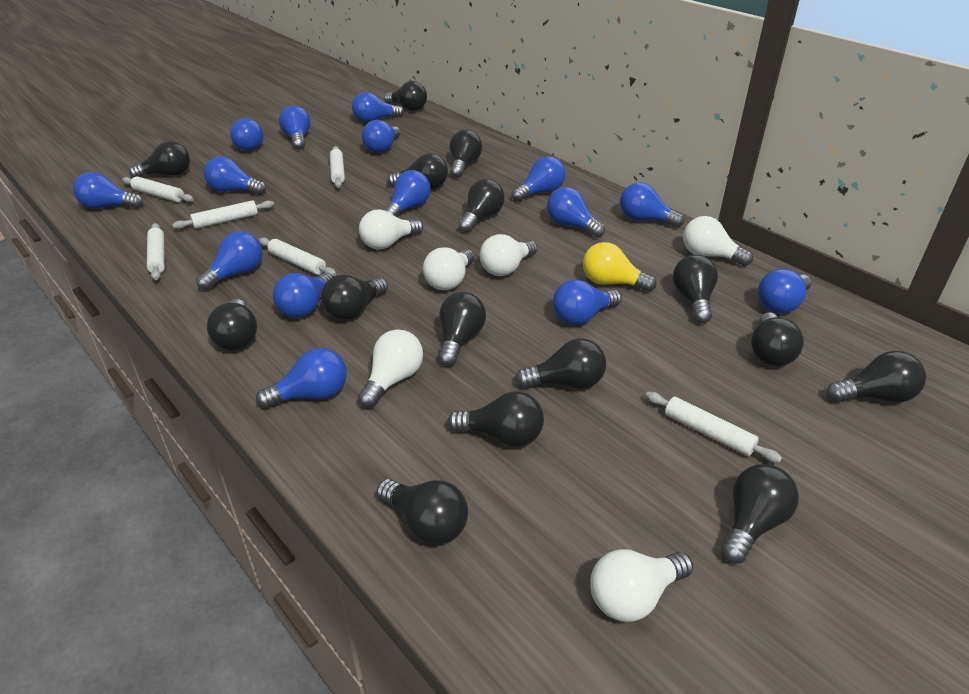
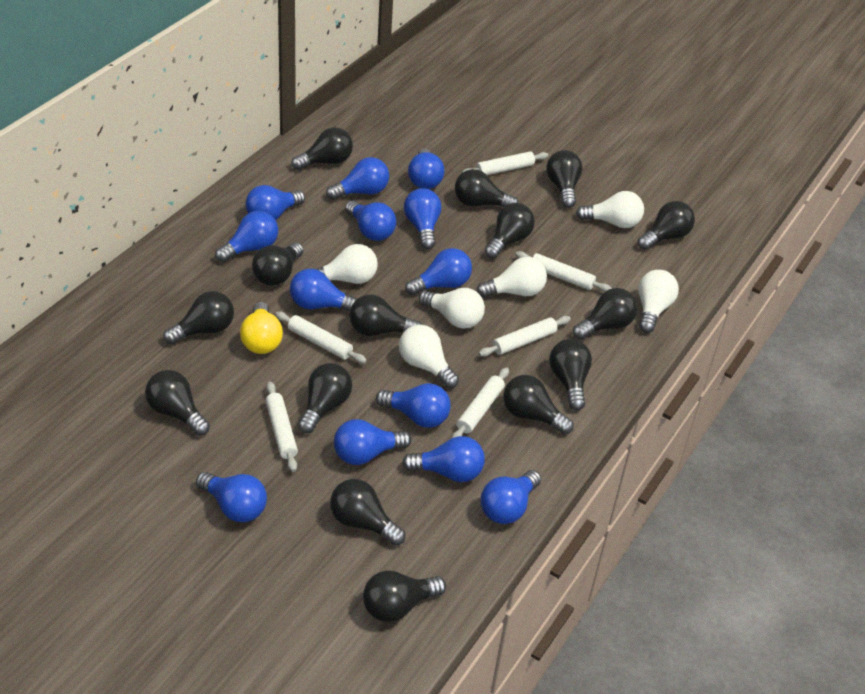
blue light bulb: 15 -> 13

